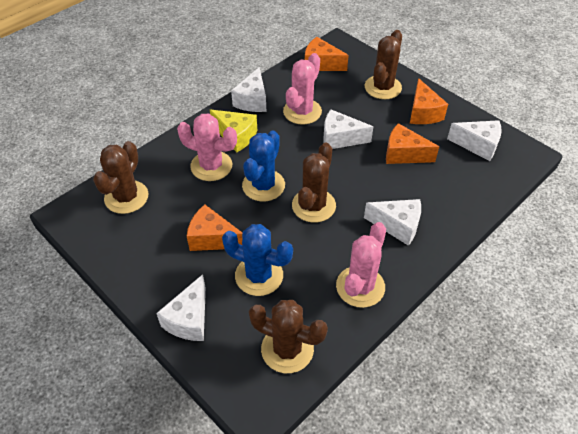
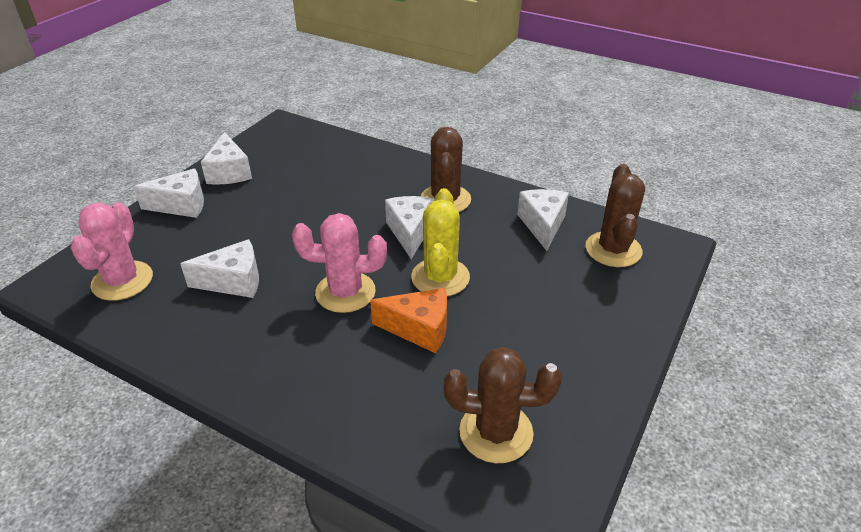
blue cactus: 2 -> 0
brown cactus: 4 -> 3
orange cheese: 4 -> 1
pink cactus: 3 -> 2
yellow cactus: 0 -> 1
yellow cheese: 1 -> 0

